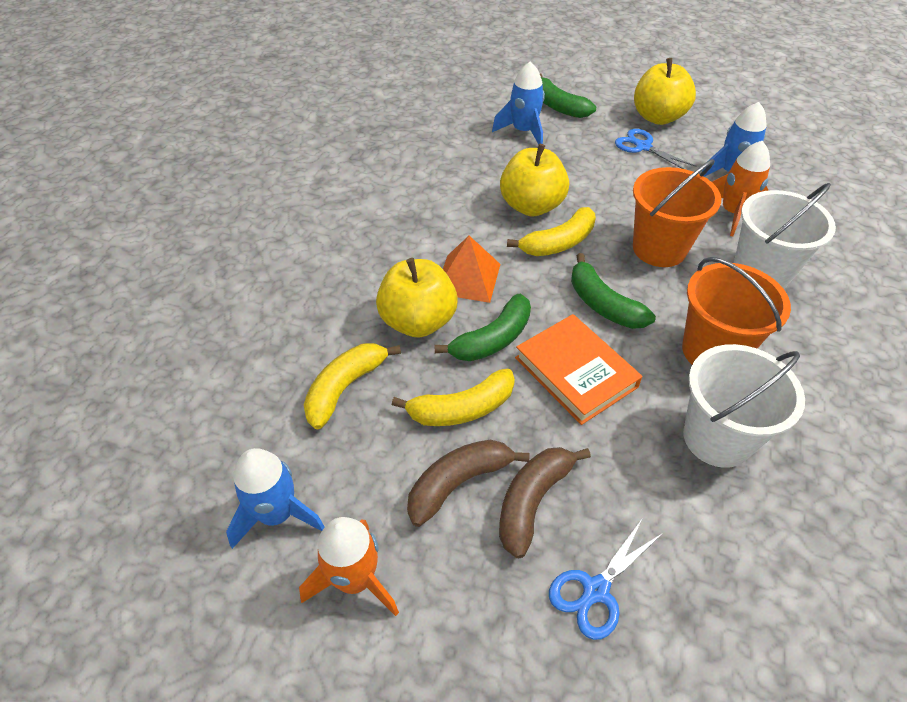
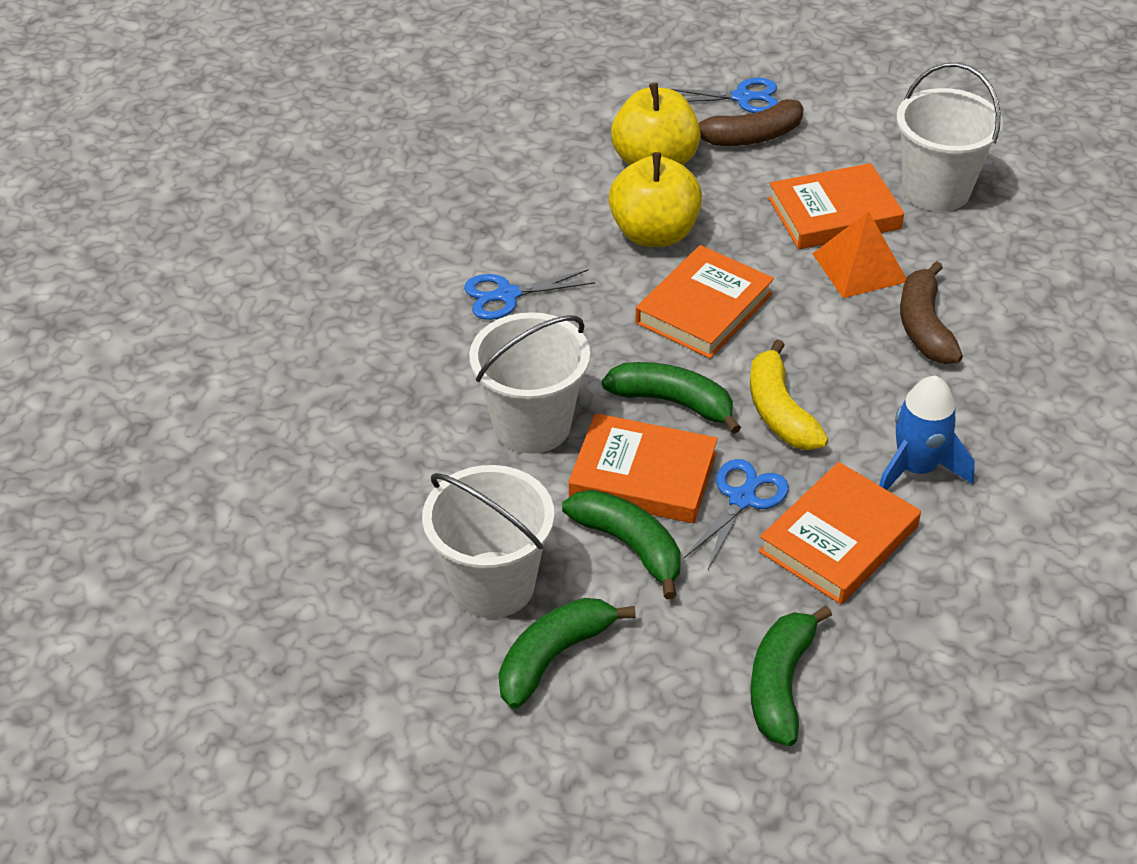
blue rocket: 3 -> 1
blue scissors: 2 -> 3
green banana: 3 -> 4
orange book: 1 -> 4
orange bucket: 2 -> 0
orange rocket: 2 -> 0
white bucket: 2 -> 3
yellow apple: 3 -> 2
yellow banana: 3 -> 1

